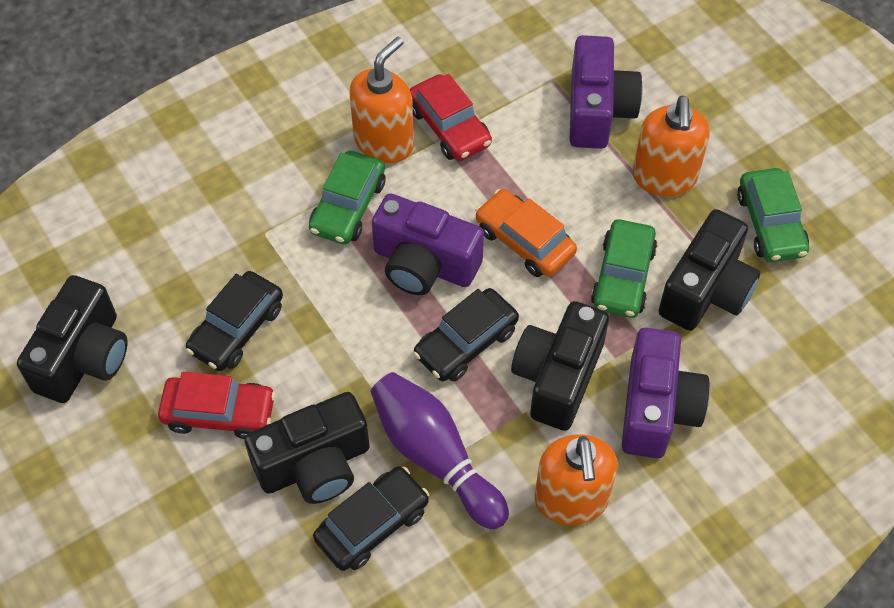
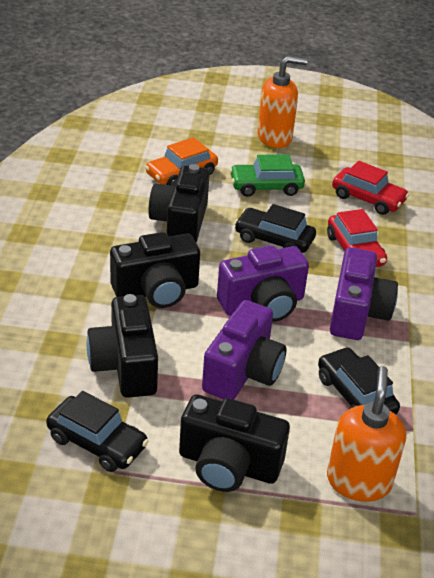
green car: 3 -> 1
orange soap dispenser: 3 -> 2
purple bowling pin: 1 -> 0

